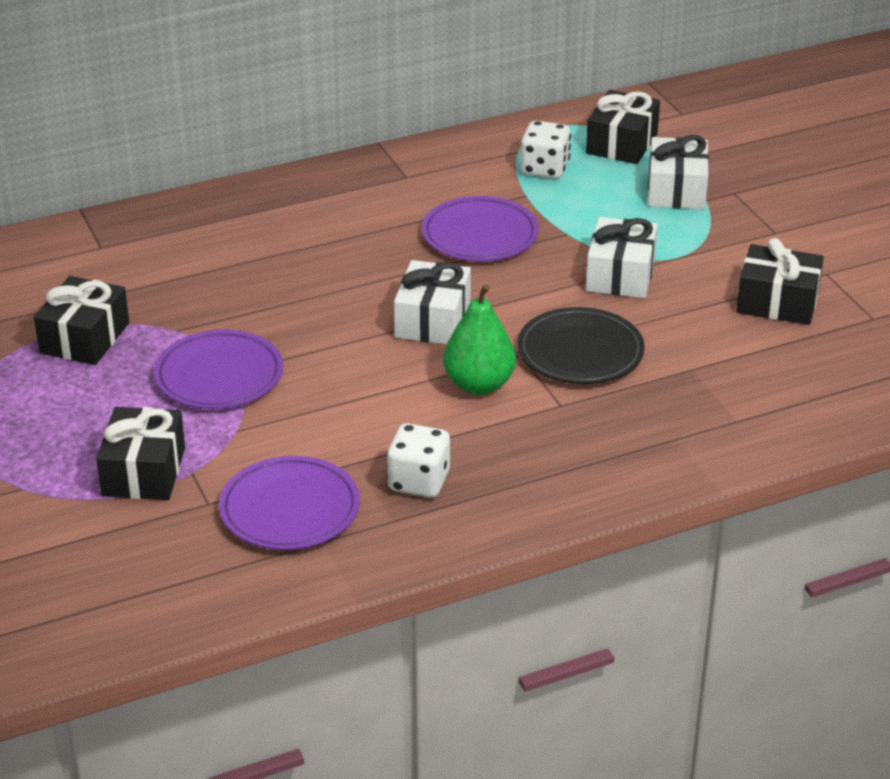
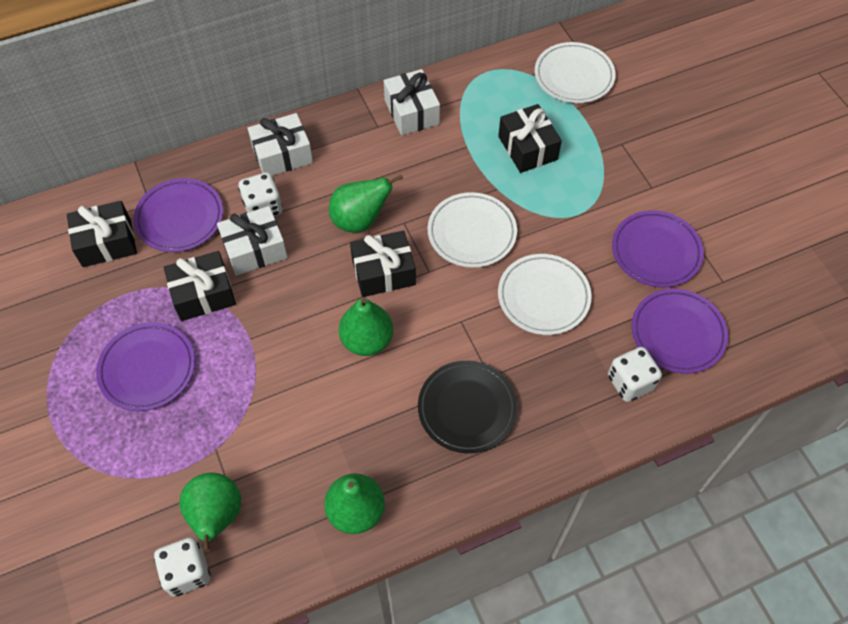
green pear: 1 -> 4
purple plate: 3 -> 4
white dice: 2 -> 3
white plate: 0 -> 3

